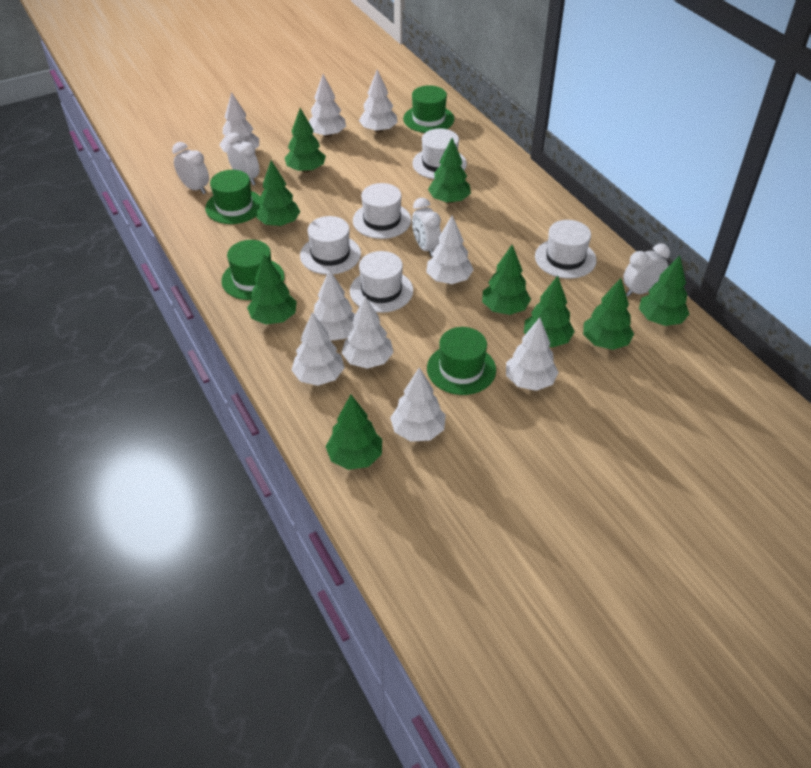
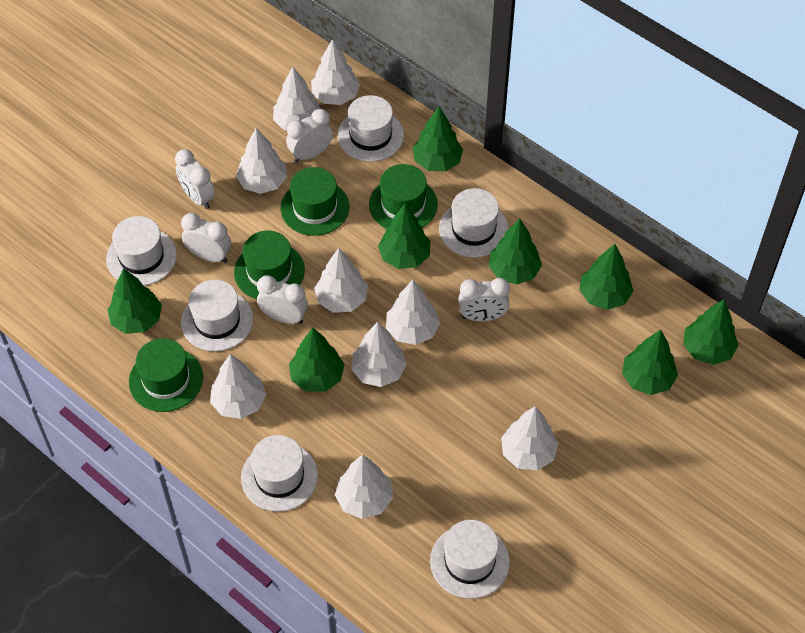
green tree: 9 -> 8
white clock: 4 -> 5
white hat: 5 -> 6

